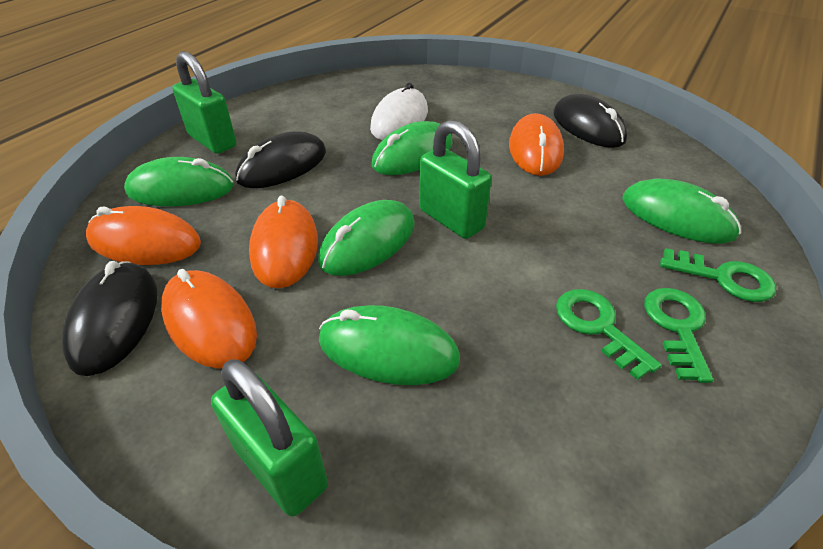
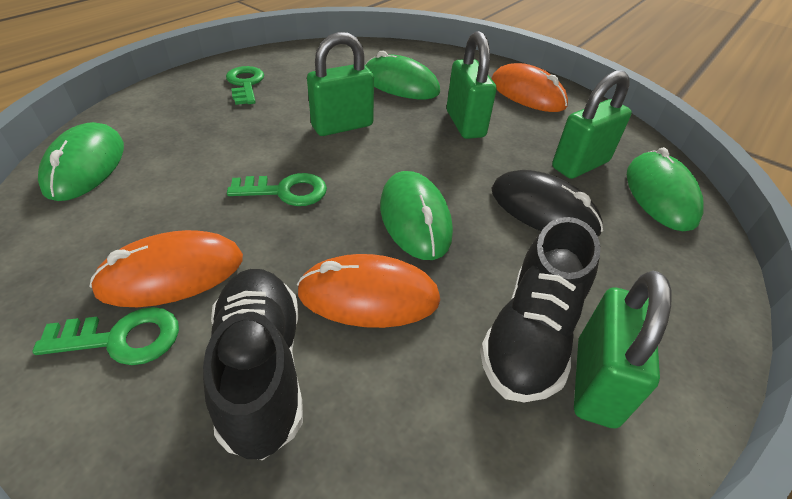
black mouse: 3 -> 1
black shoe: 0 -> 2
green mouse: 5 -> 4
green padlock: 3 -> 4
orange mouse: 4 -> 3
white mouse: 1 -> 0

